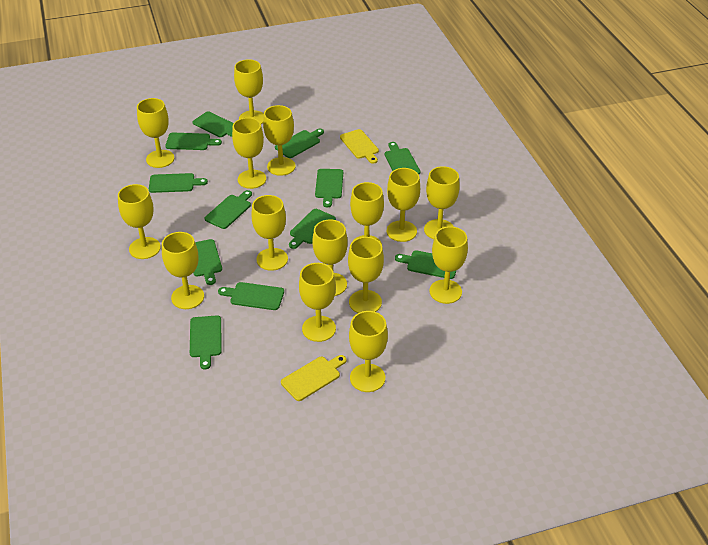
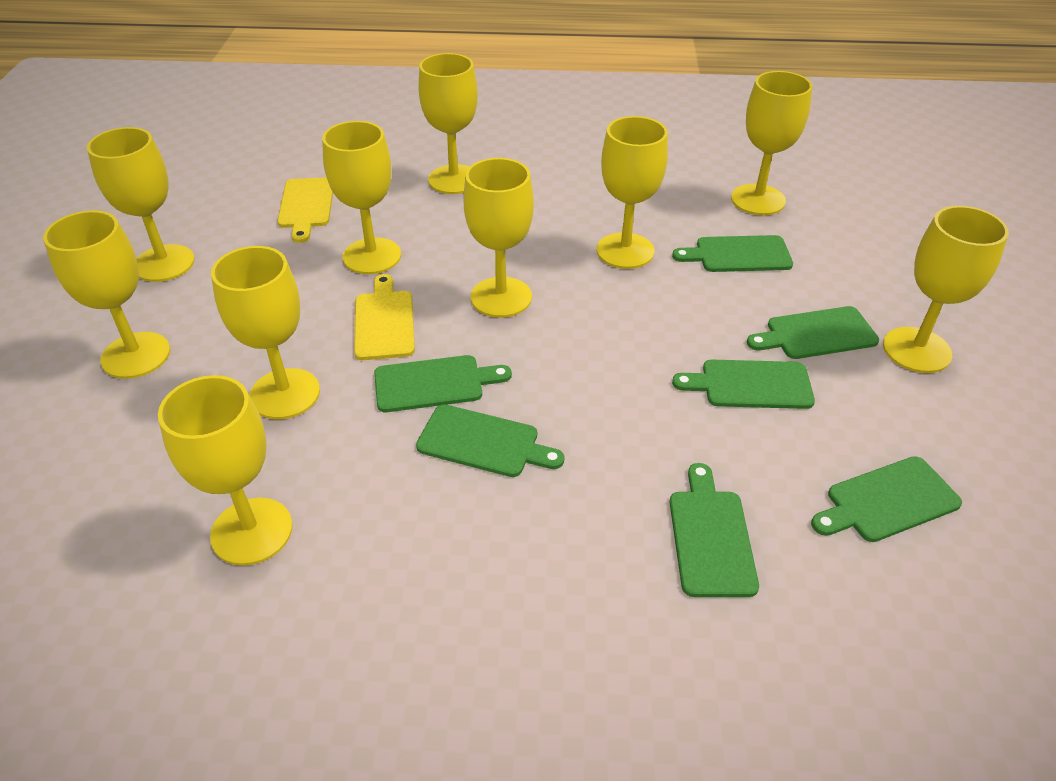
green cutting board: 12 -> 7
yellow goblet: 15 -> 10

